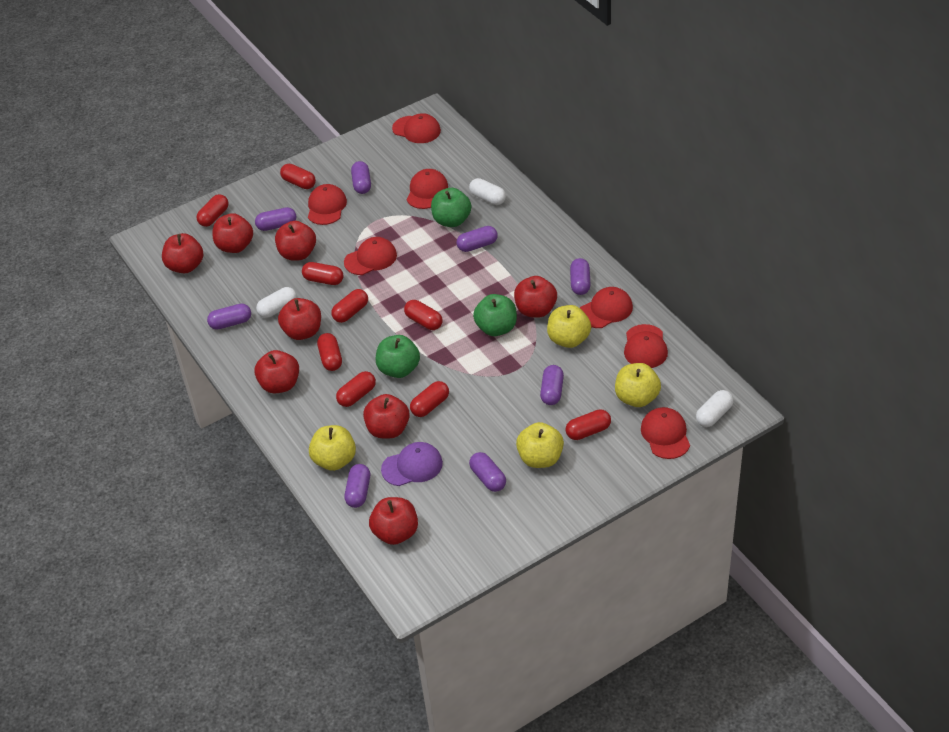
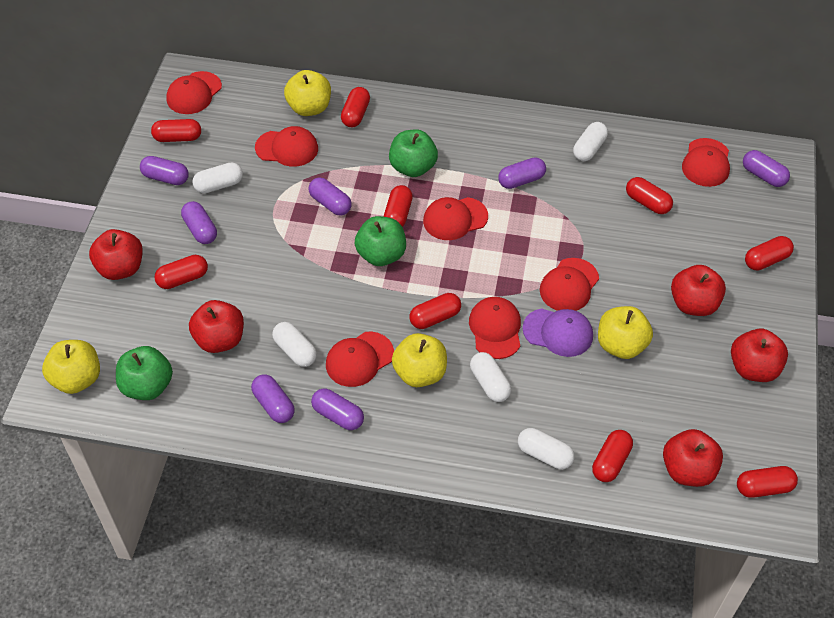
purple capsule: 8 -> 7
red apple: 8 -> 5
white capsule: 3 -> 5

